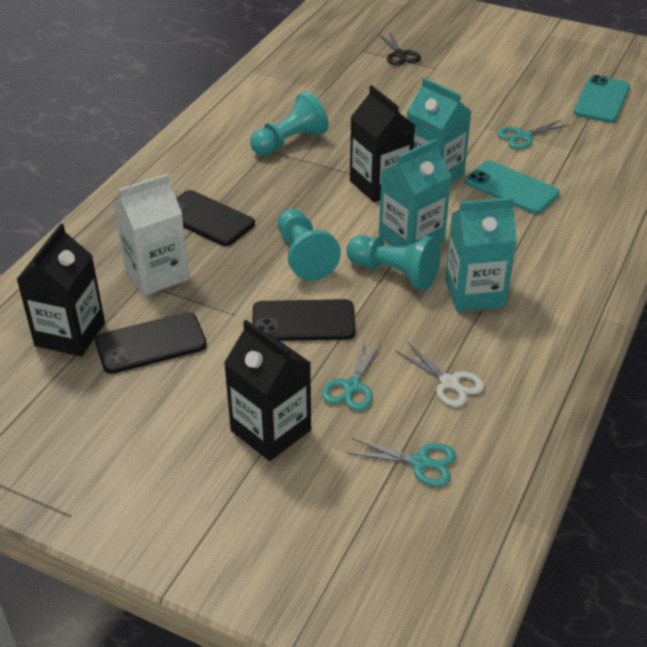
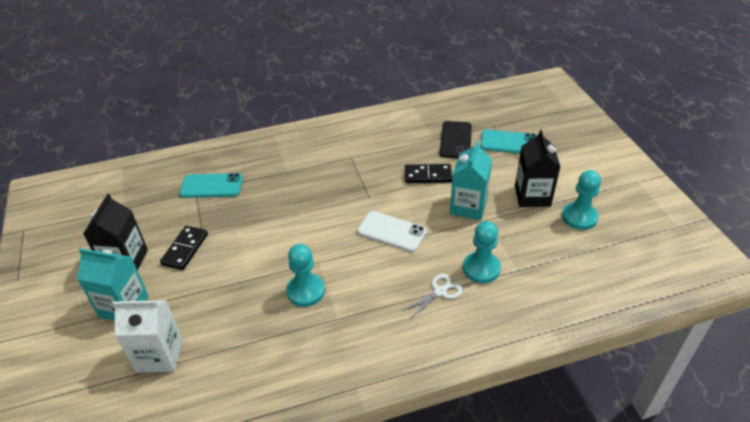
black carton: 3 -> 2
black domino: 0 -> 2
black phone: 3 -> 1
black scissors: 1 -> 0
turquoise carton: 3 -> 2
turquoise scissors: 3 -> 0
white phone: 0 -> 1

